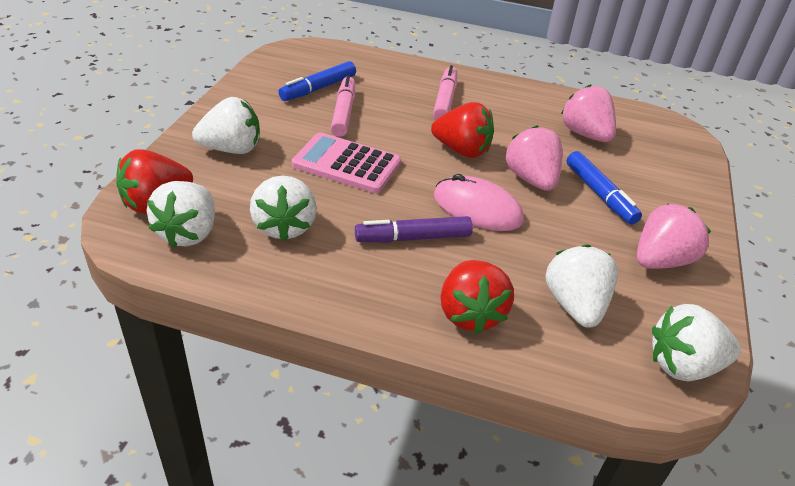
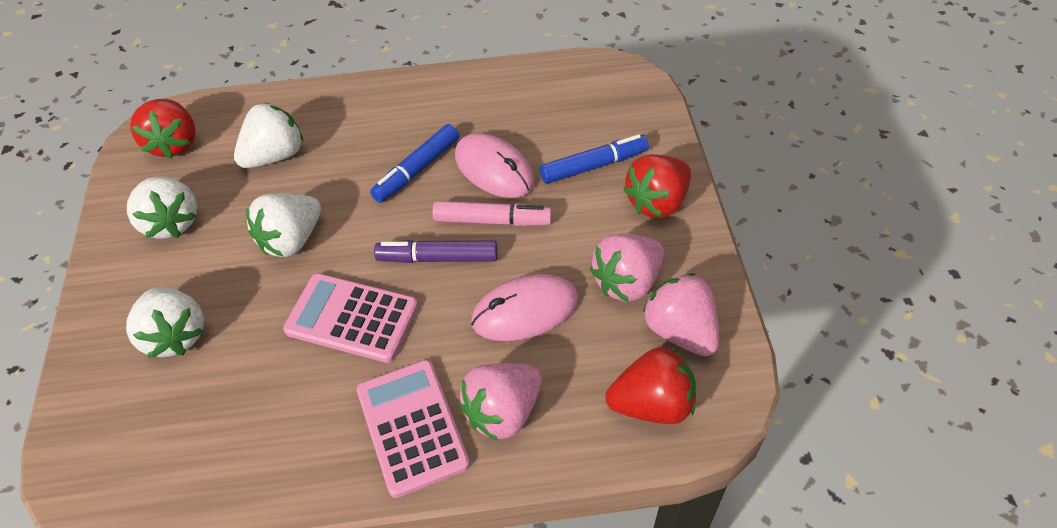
pink calculator: 1 -> 2
pink marker: 2 -> 1
pink mouse: 1 -> 2
white strawberry: 5 -> 4

